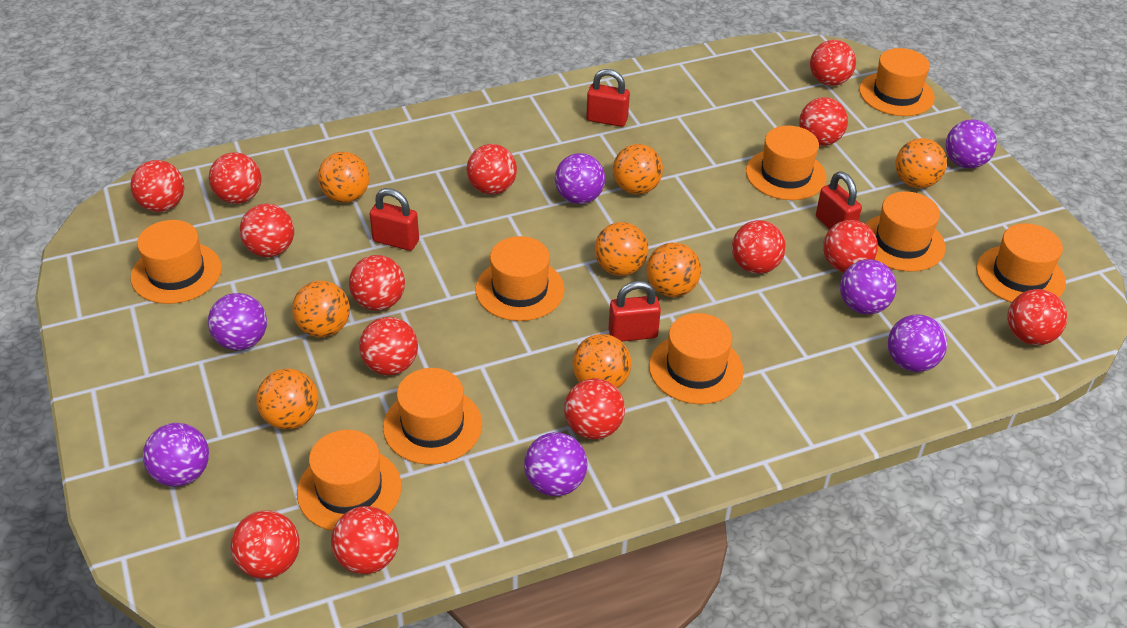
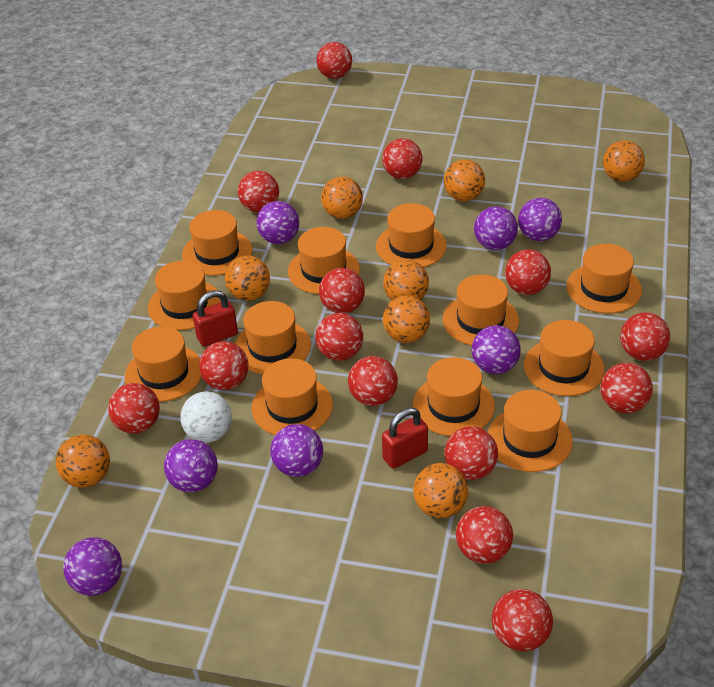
orange hat: 9 -> 12
red padlock: 4 -> 2
white ball: 0 -> 1

